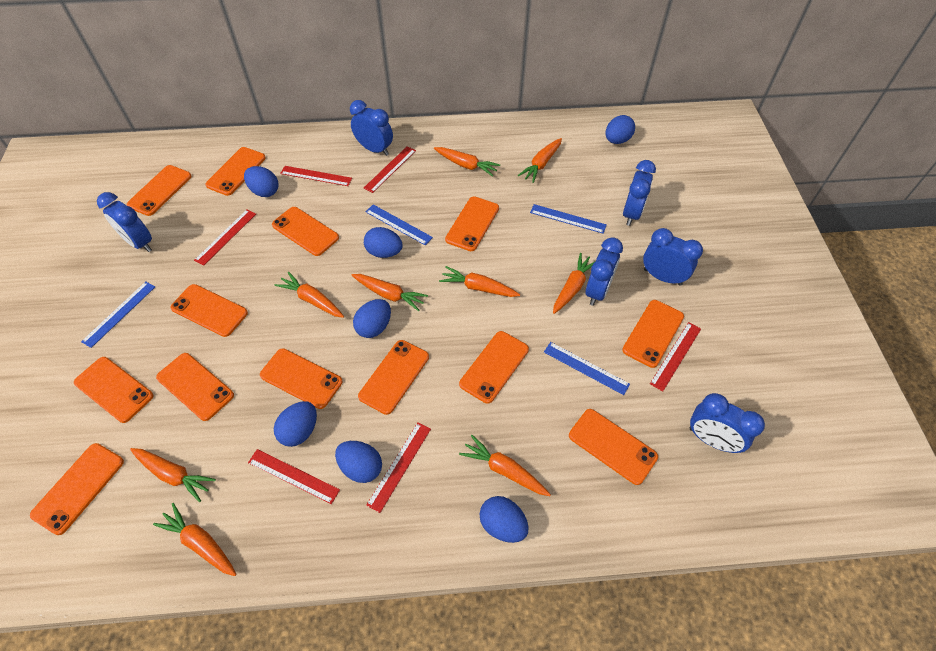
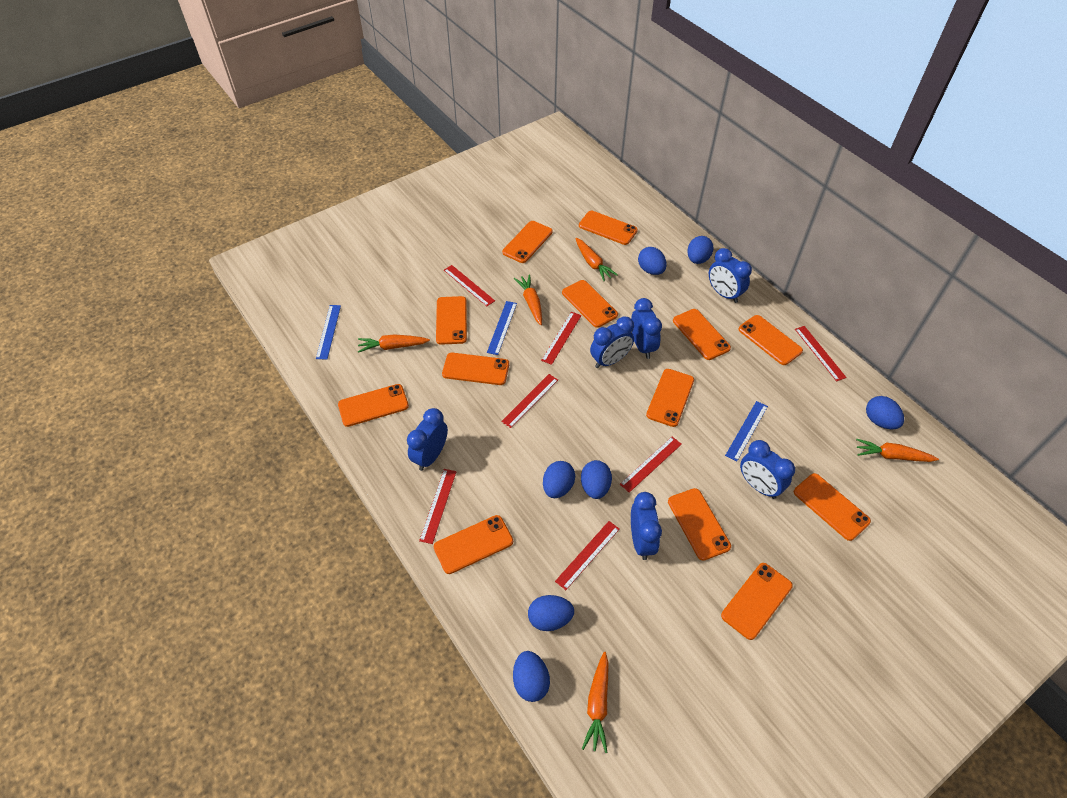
blue ruler: 4 -> 3
orange carrot: 9 -> 5
red ruler: 6 -> 7

